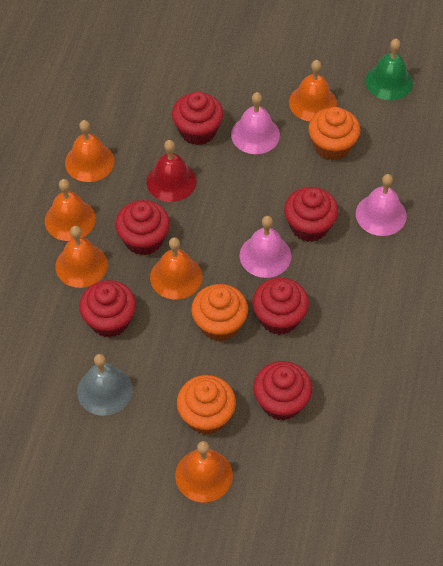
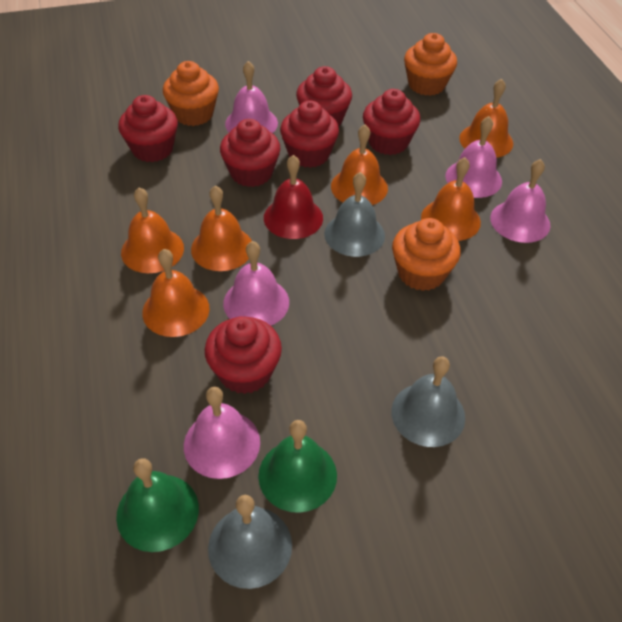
green bell: 1 -> 2
grey bell: 1 -> 3
pink bell: 3 -> 5

